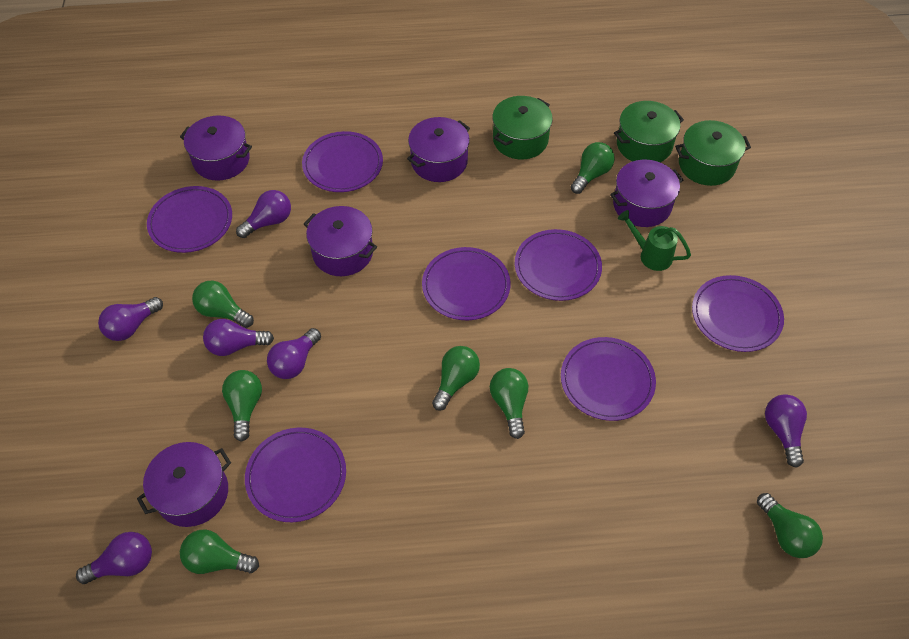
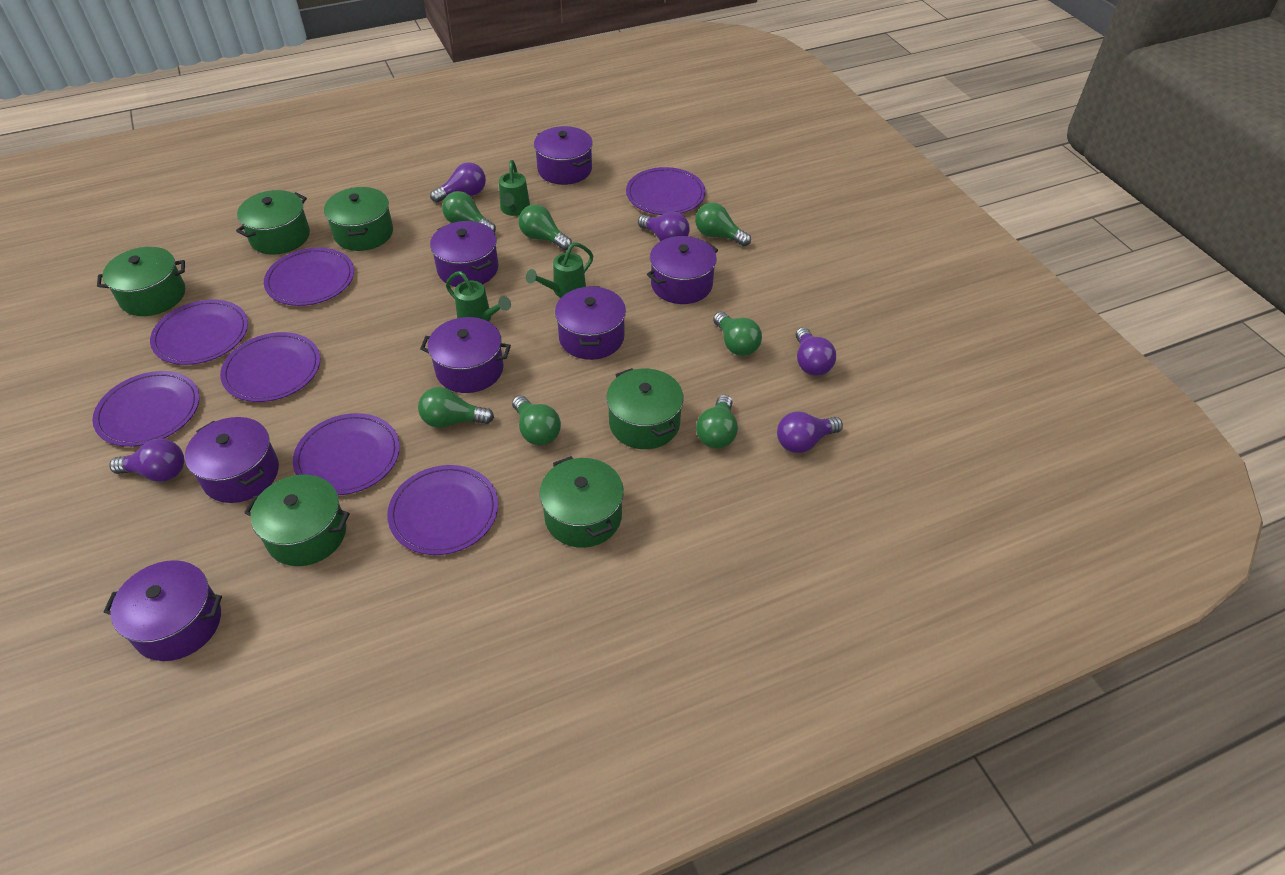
green pot: 3 -> 6
green watering can: 1 -> 3
purple light bulb: 6 -> 5
purple pot: 5 -> 7

